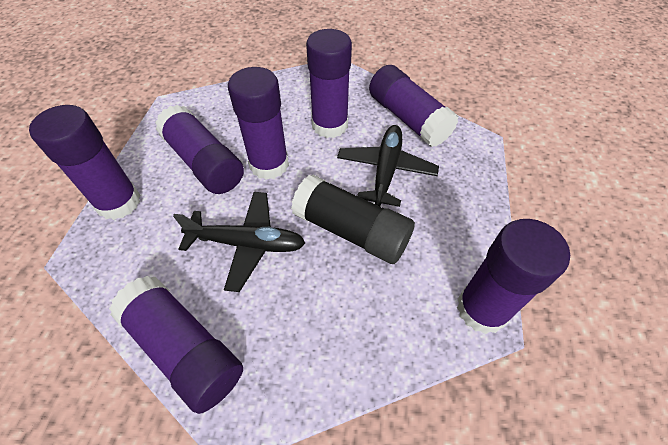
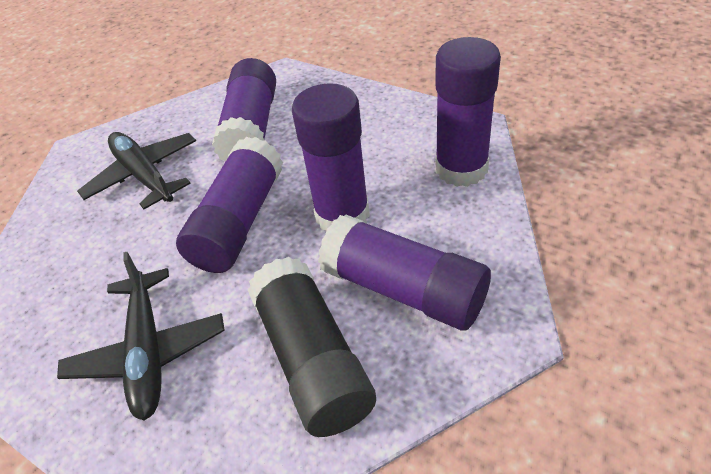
purple glue stick: 7 -> 5

